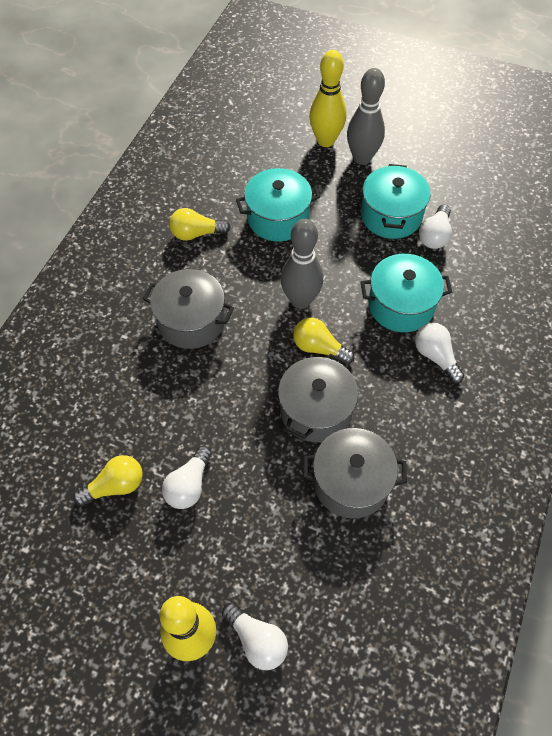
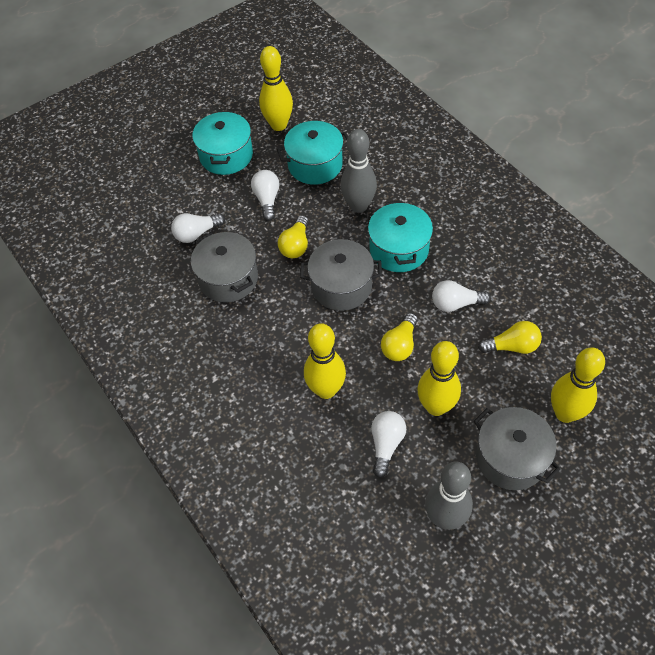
yellow bowling pin: 2 -> 4

